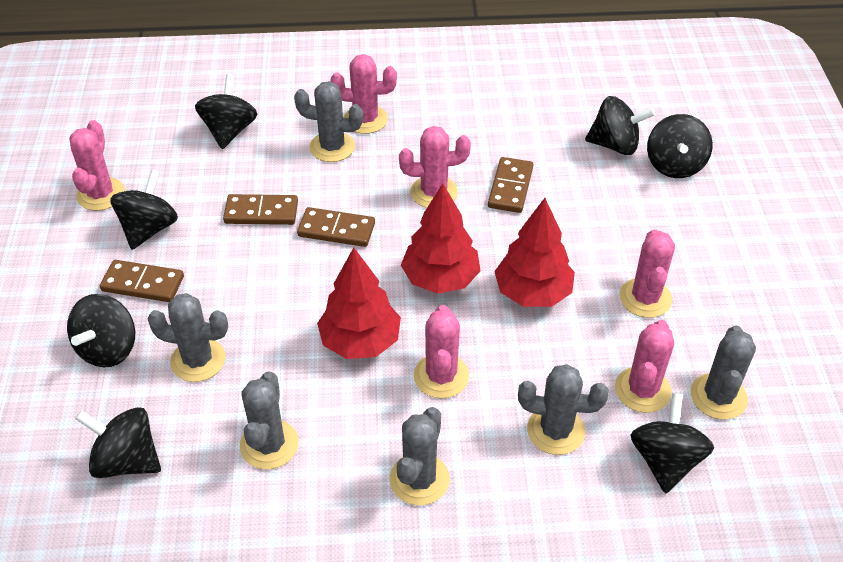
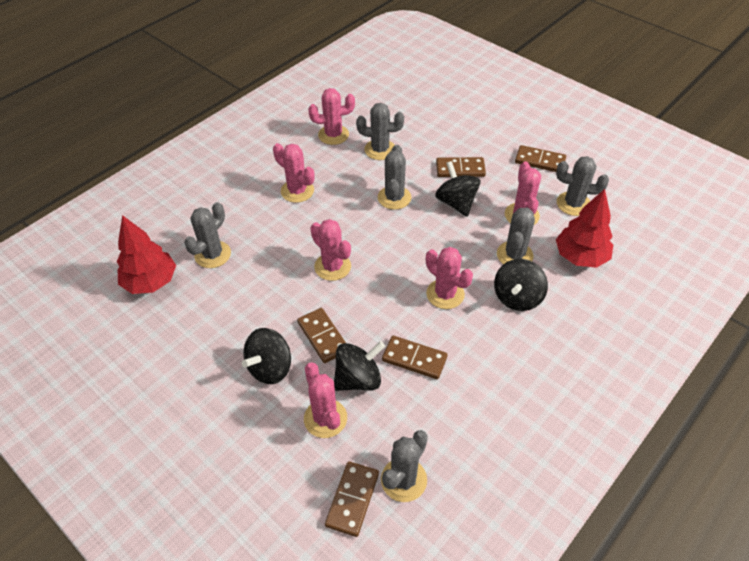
black spinning top: 7 -> 4
brown domino: 4 -> 5
red tree: 3 -> 2

